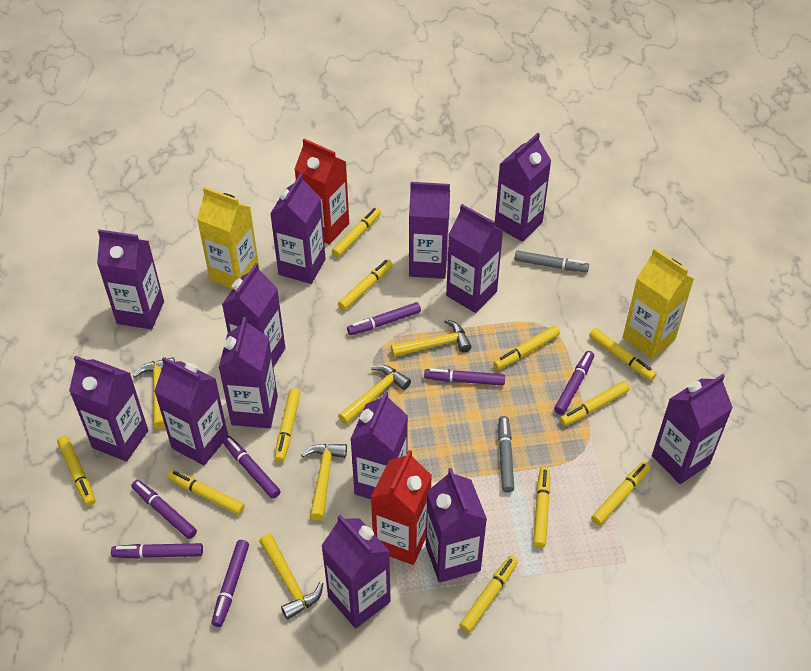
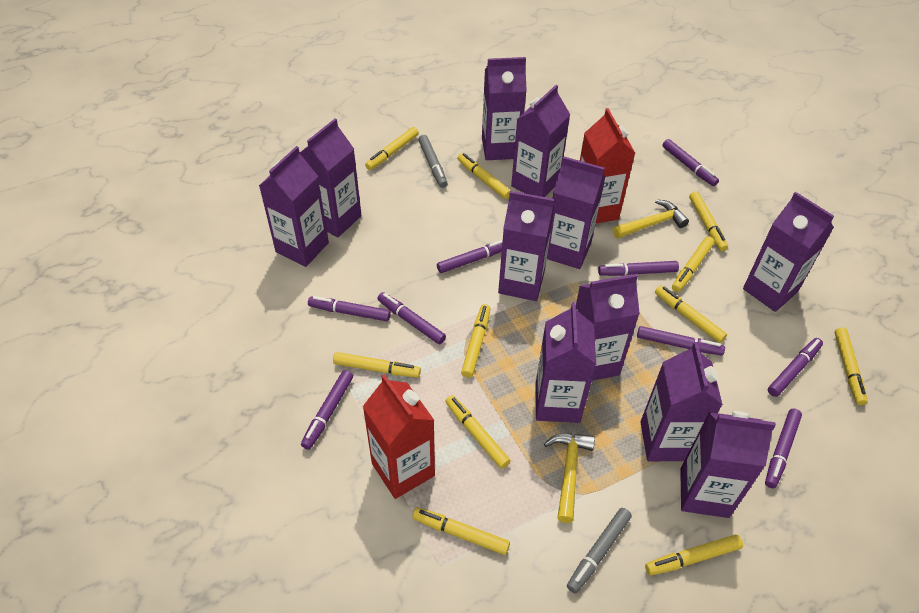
purple carton: 13 -> 11
purple marker: 7 -> 9
yellow carton: 2 -> 0
yellow hammer: 5 -> 2

